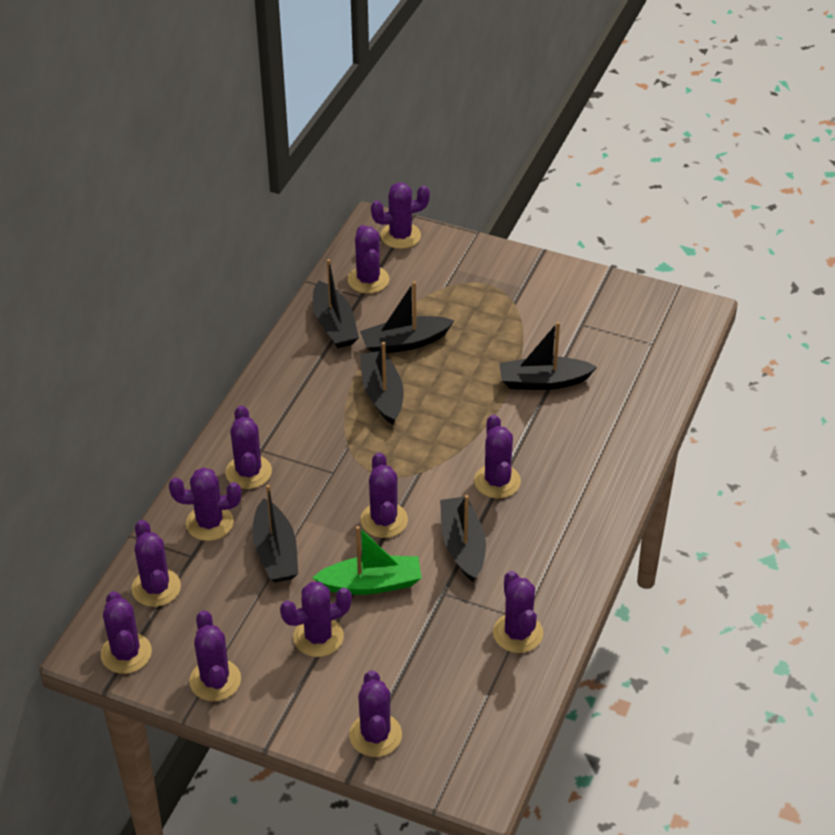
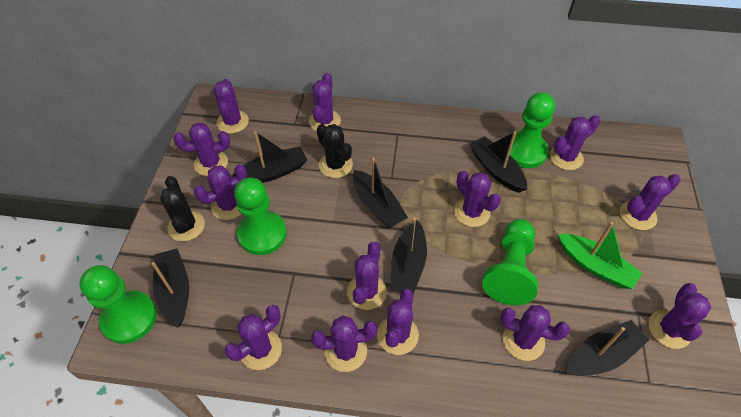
black cactus: 0 -> 2
green pawn: 0 -> 4
purple cactus: 12 -> 13

